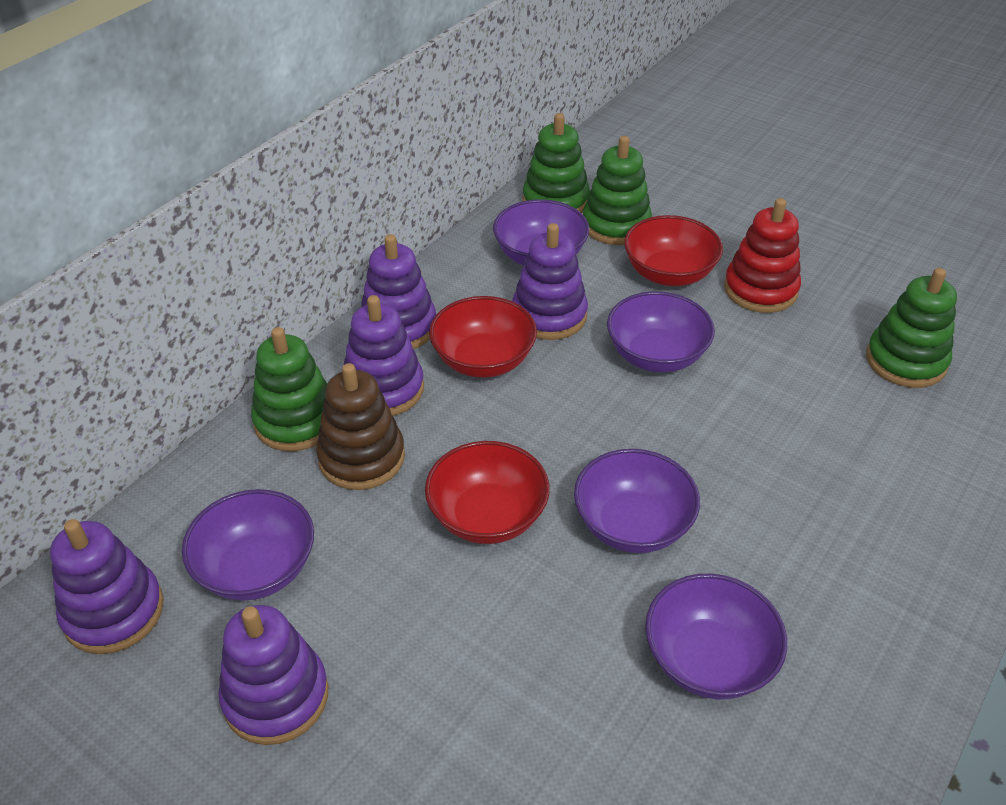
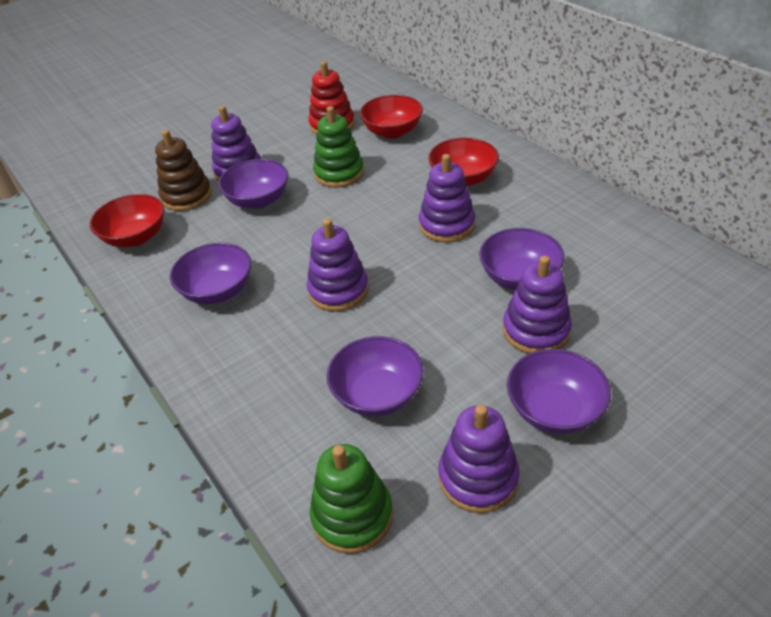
green stacking toy: 4 -> 2

